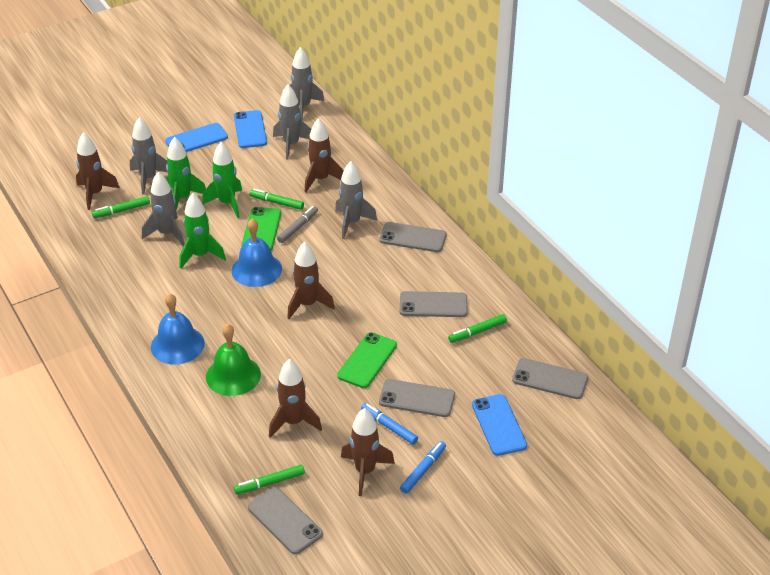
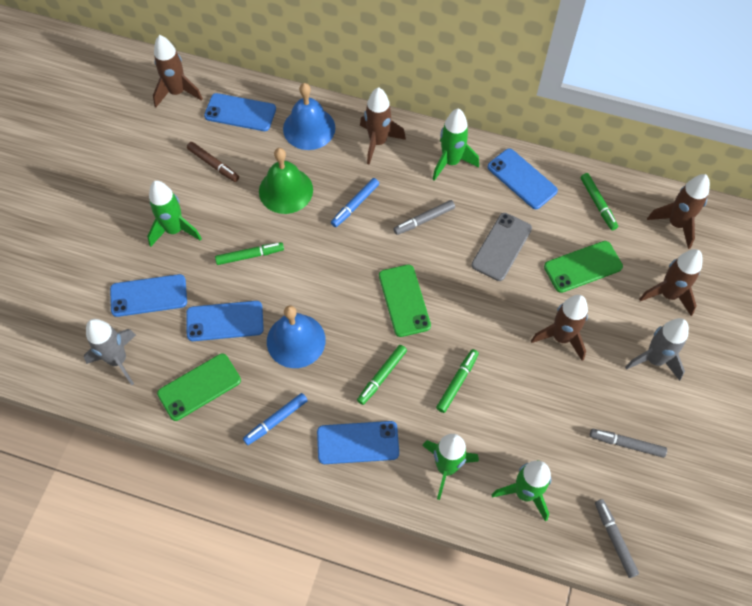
blue phone: 3 -> 5
brown marker: 0 -> 1
green phone: 2 -> 3
green rocket: 3 -> 4
grey marker: 1 -> 3
grey phone: 5 -> 1
grey rocket: 5 -> 2

